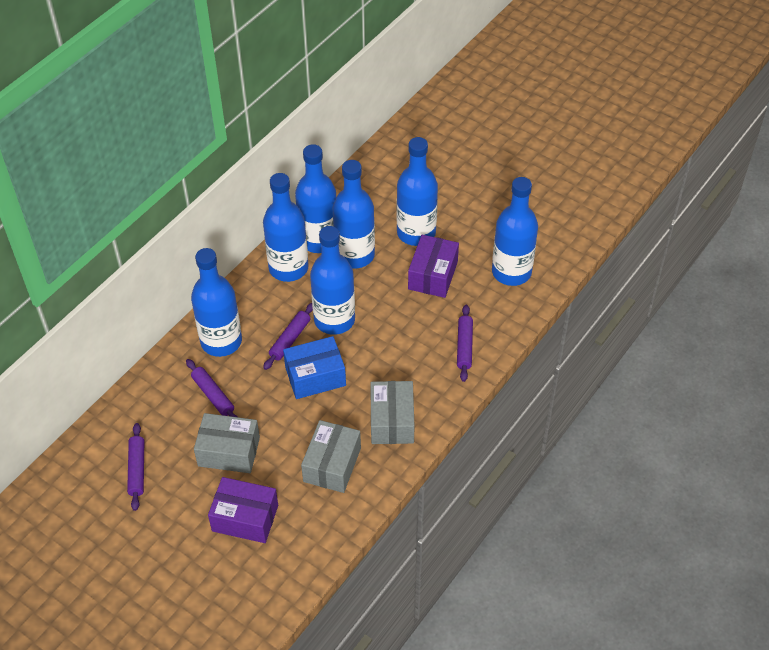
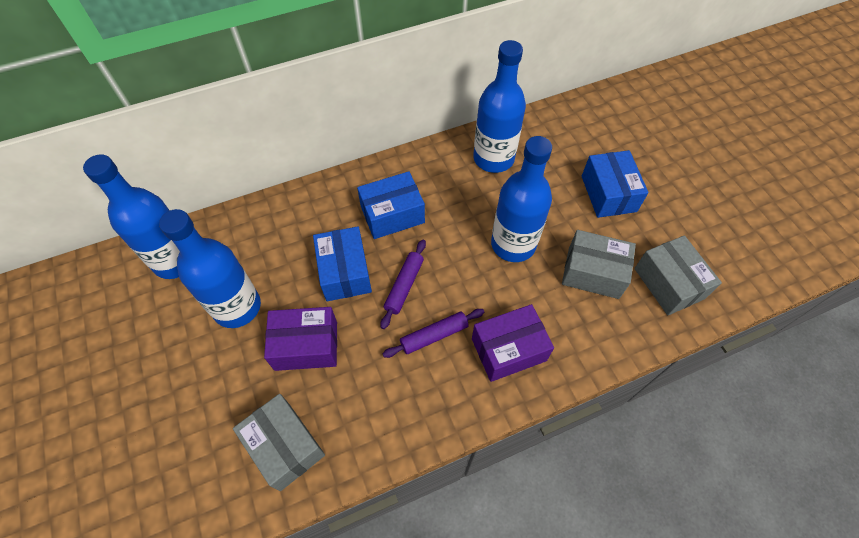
blue bottle: 7 -> 4
blue box: 1 -> 3
purple rolling pin: 4 -> 2

